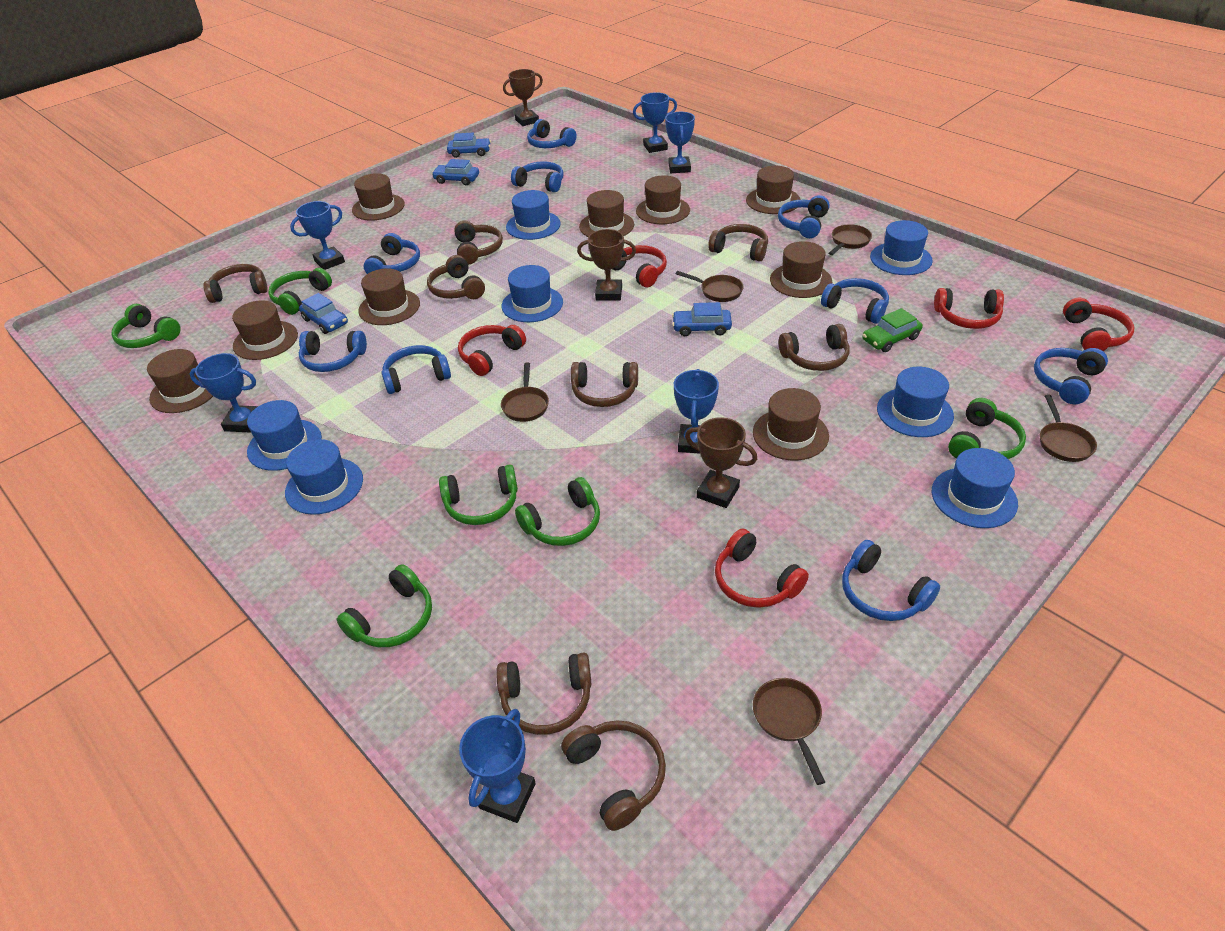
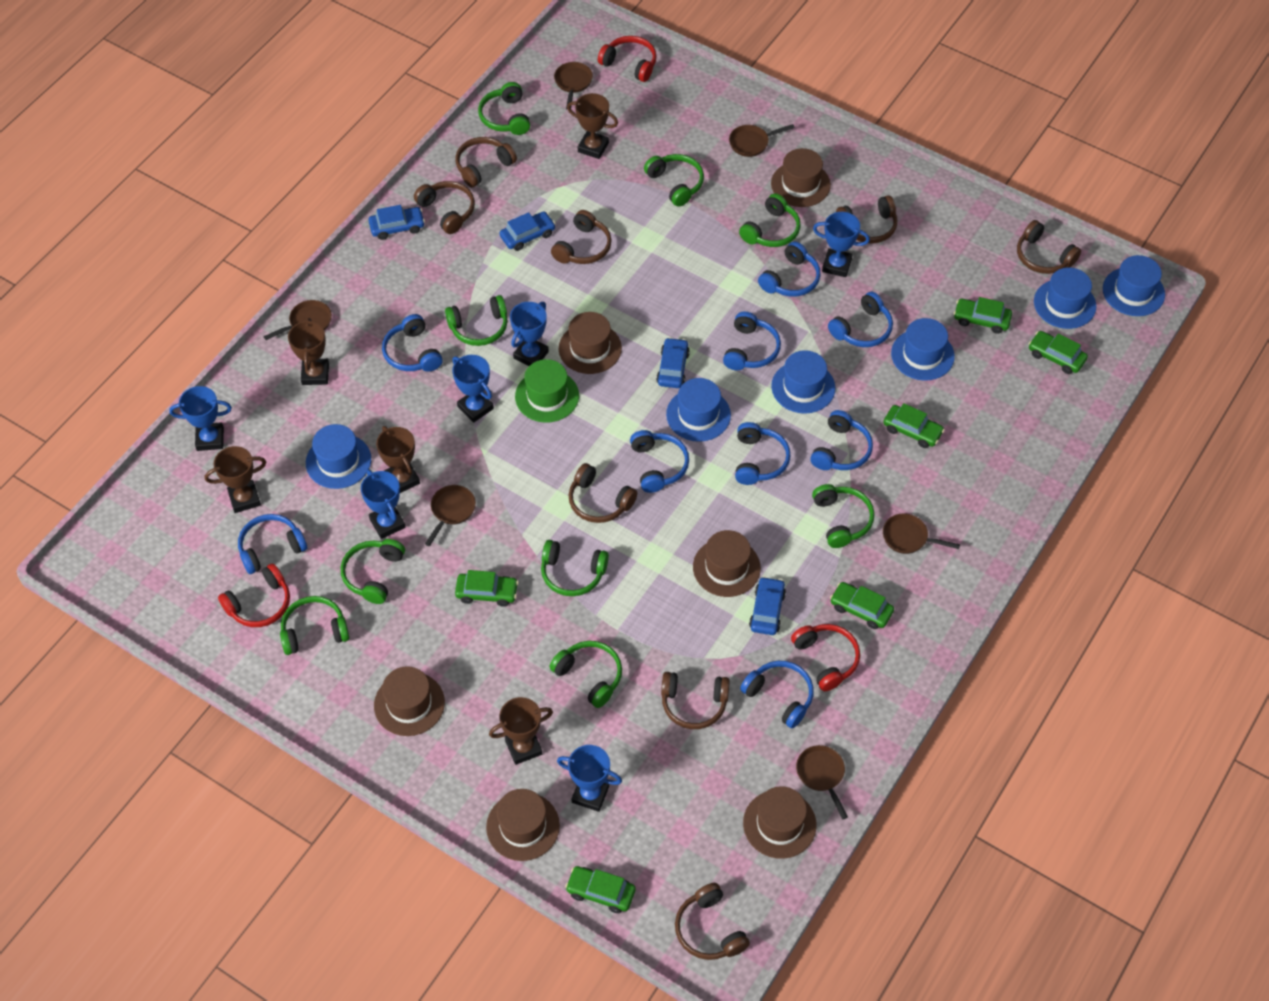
blue hat: 7 -> 6
brown hat: 9 -> 6
brown pan: 5 -> 6
brown trophy: 3 -> 5
green car: 1 -> 6
green hat: 0 -> 1
green headphones: 6 -> 9
red headphones: 5 -> 3

